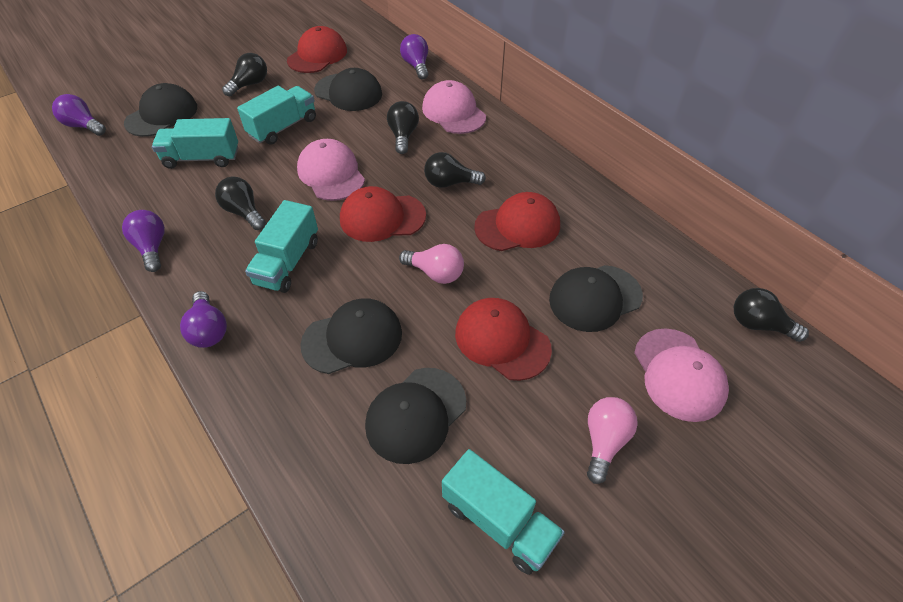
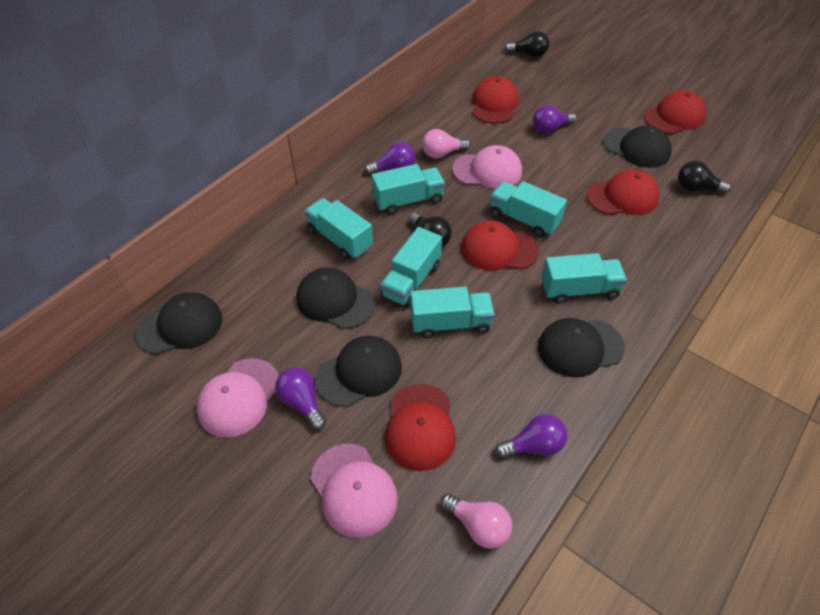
black light bulb: 5 -> 3
red cap: 4 -> 5
turquoise truck: 4 -> 6

